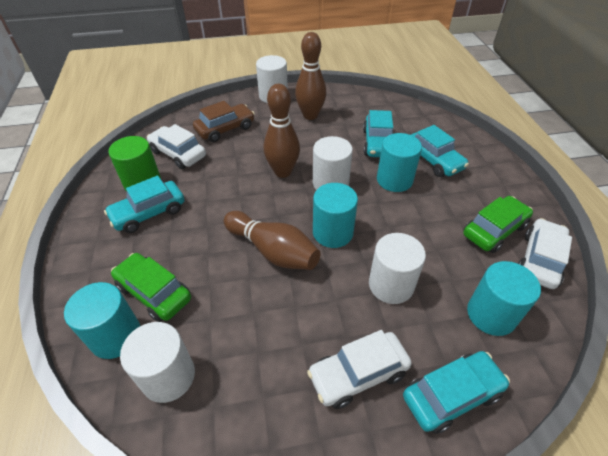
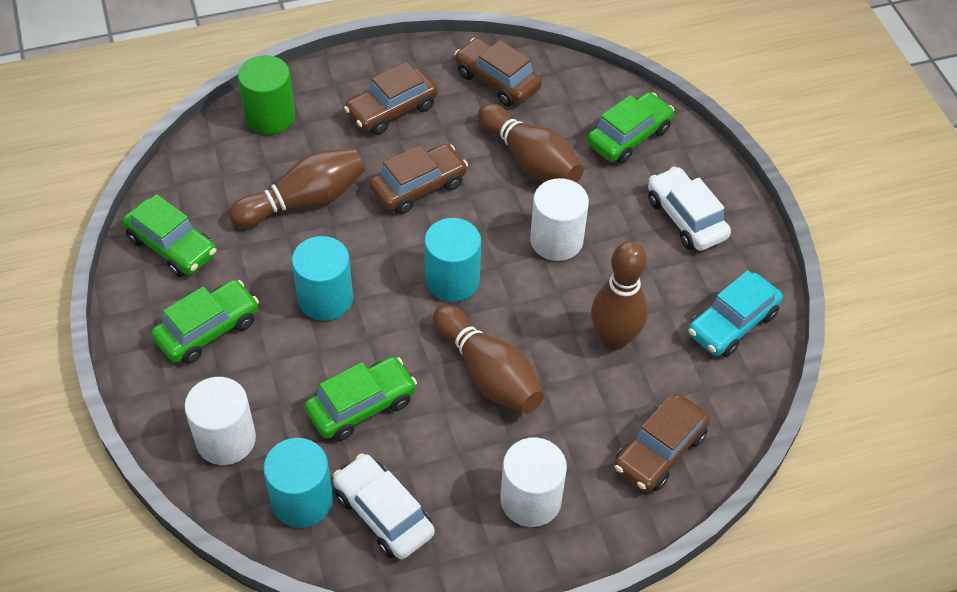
brown bowling pin: 3 -> 4
brown car: 1 -> 4
green car: 2 -> 4
turquoise car: 4 -> 1
turquoise cylinder: 4 -> 3
white car: 3 -> 2
white cylinder: 4 -> 3

